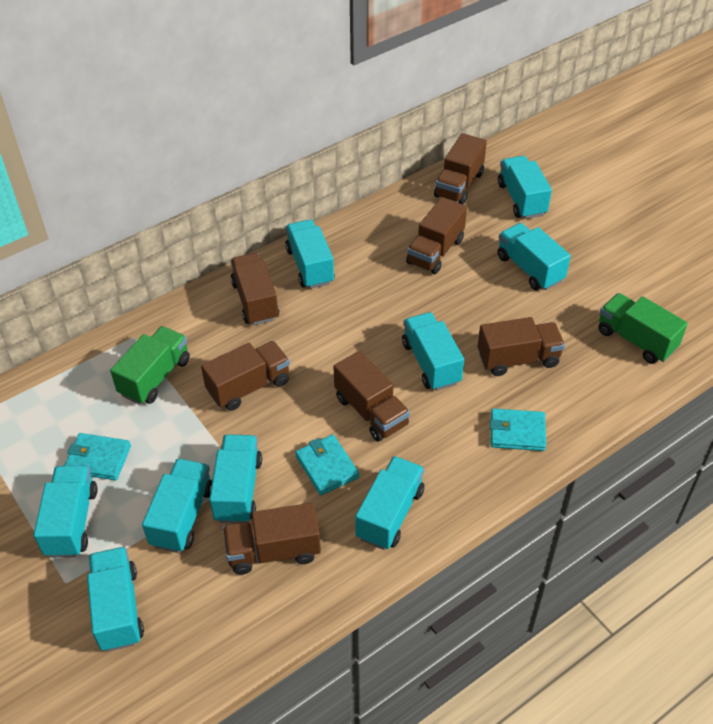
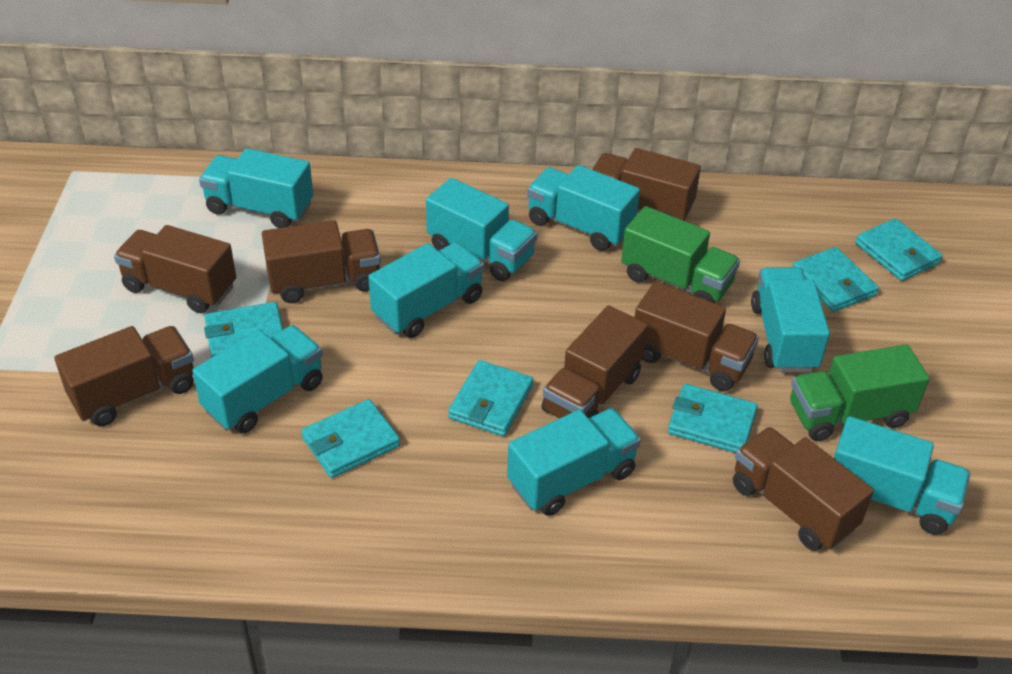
turquoise truck: 9 -> 8
turquoise wallet: 3 -> 6

